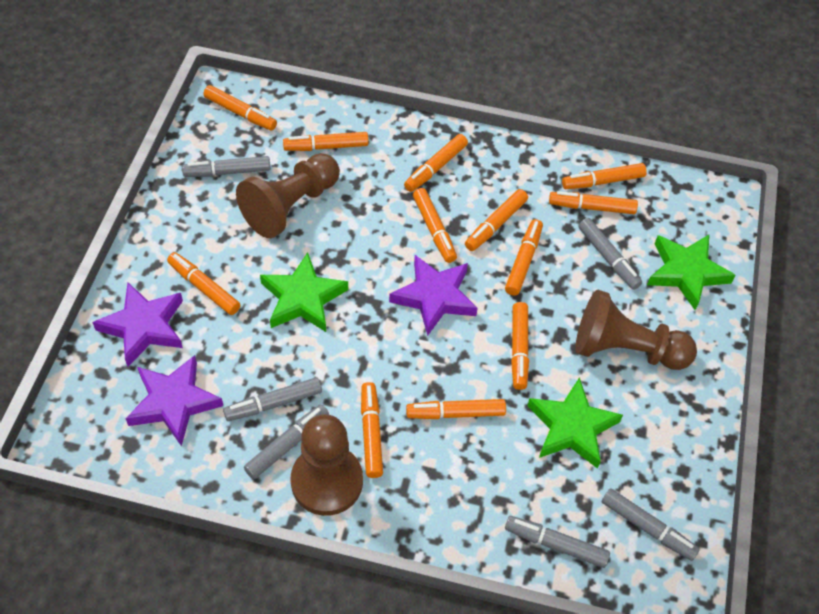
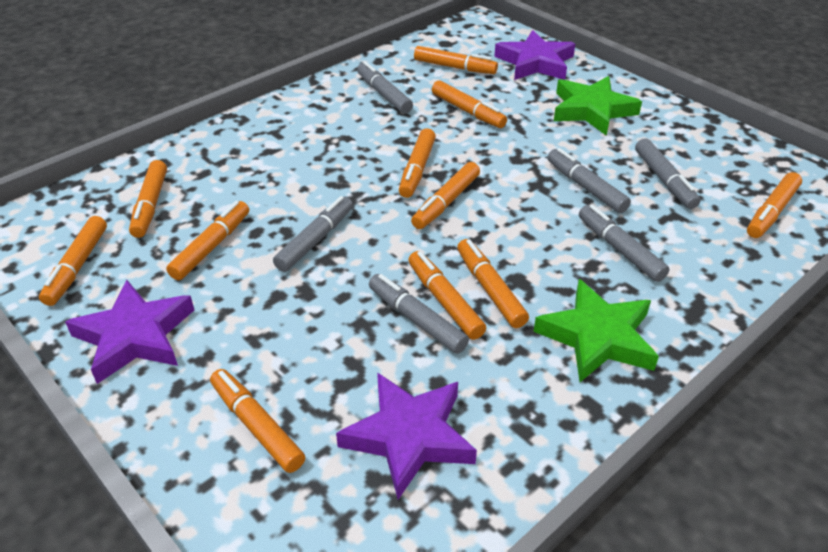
brown pawn: 3 -> 0
green star: 3 -> 2
orange marker: 12 -> 11

